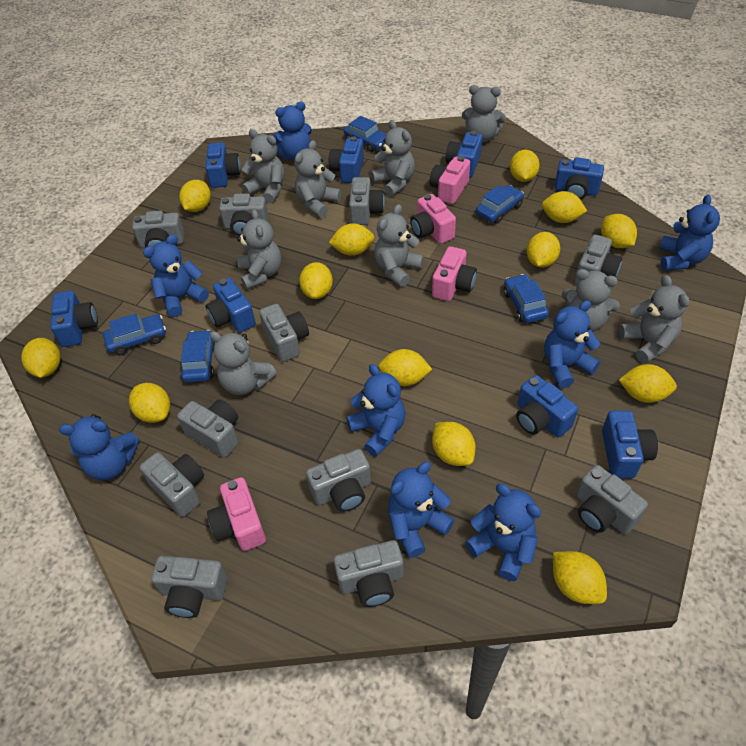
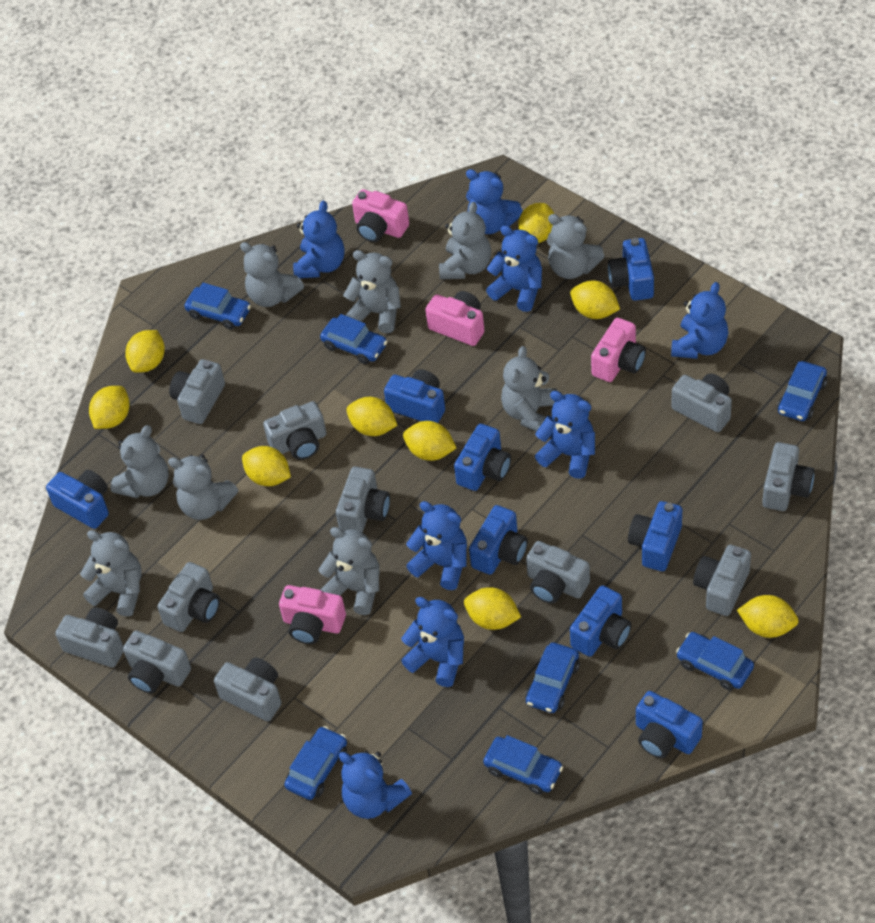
blue car: 5 -> 7
yellow lemon: 13 -> 9

